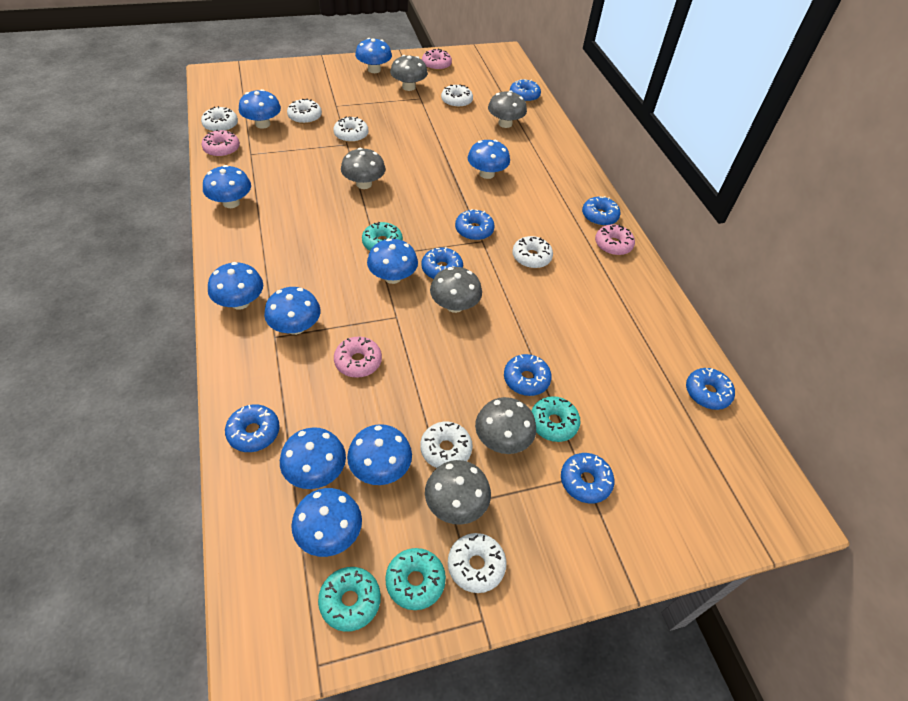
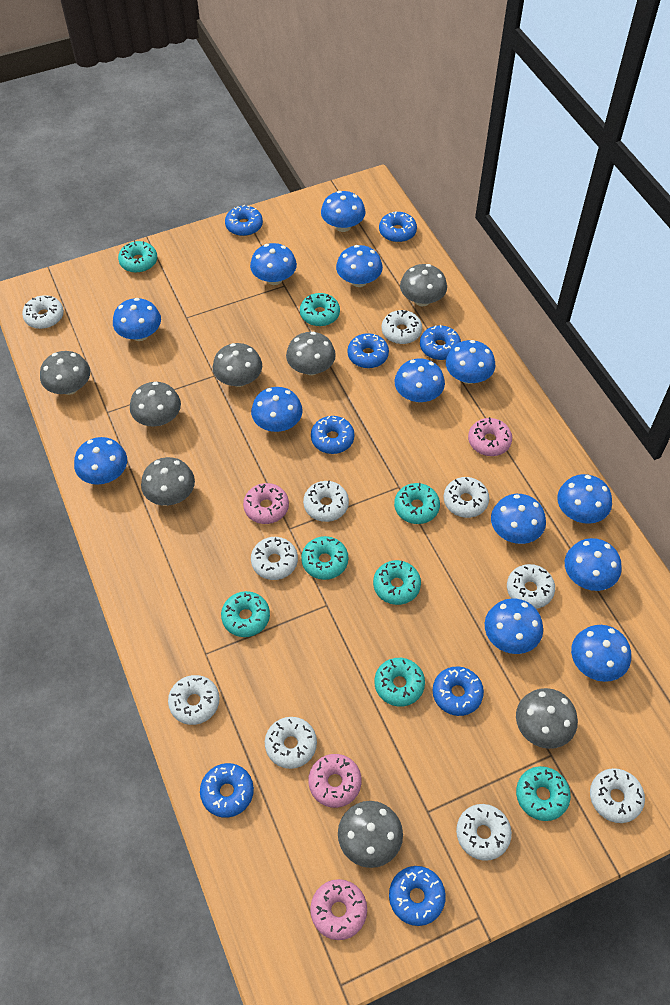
blue mushroom: 10 -> 13
grey mushroom: 6 -> 8
turquoise donut: 4 -> 8
white donut: 7 -> 10

